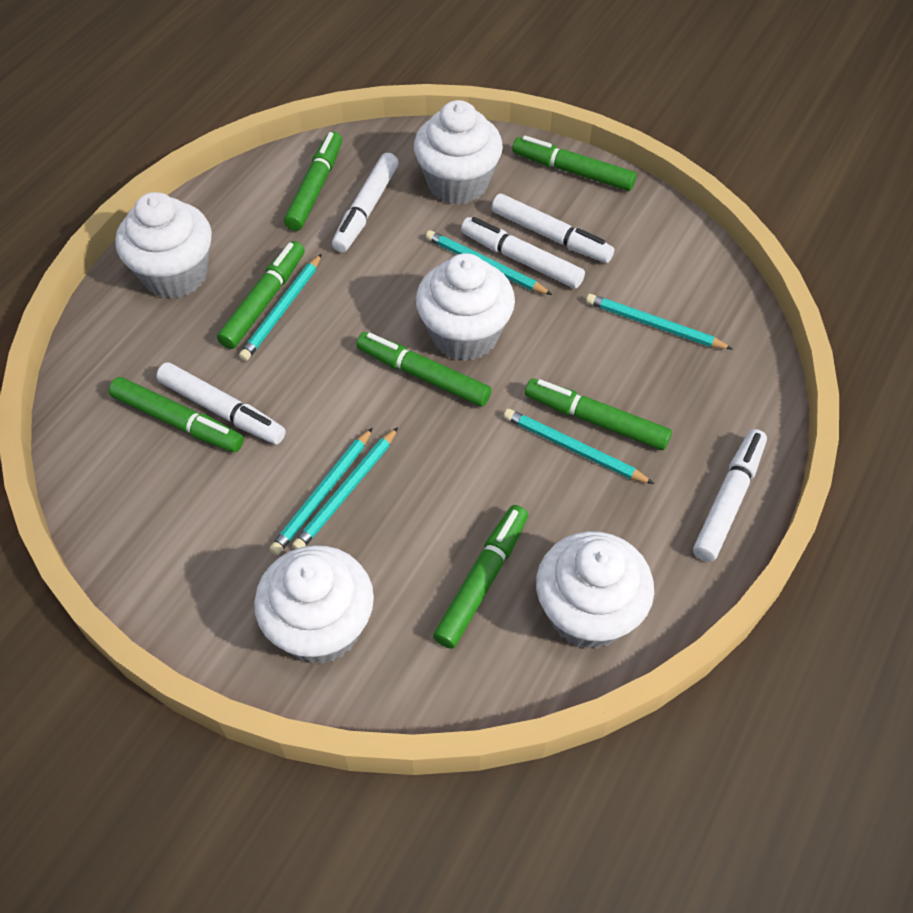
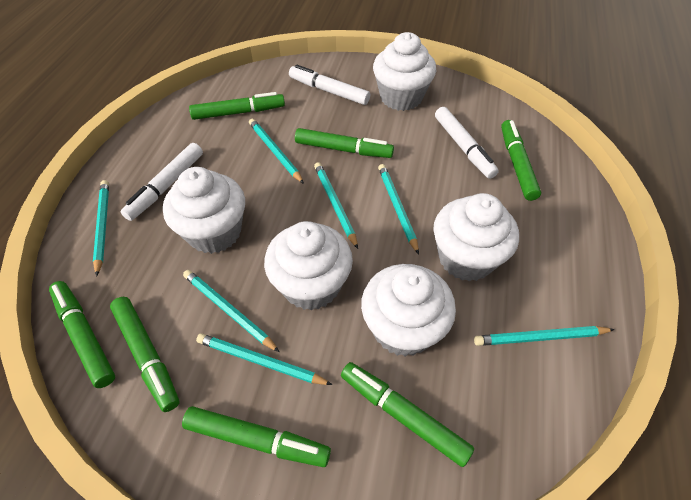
turquoise pencil: 6 -> 7
white marker: 5 -> 3

